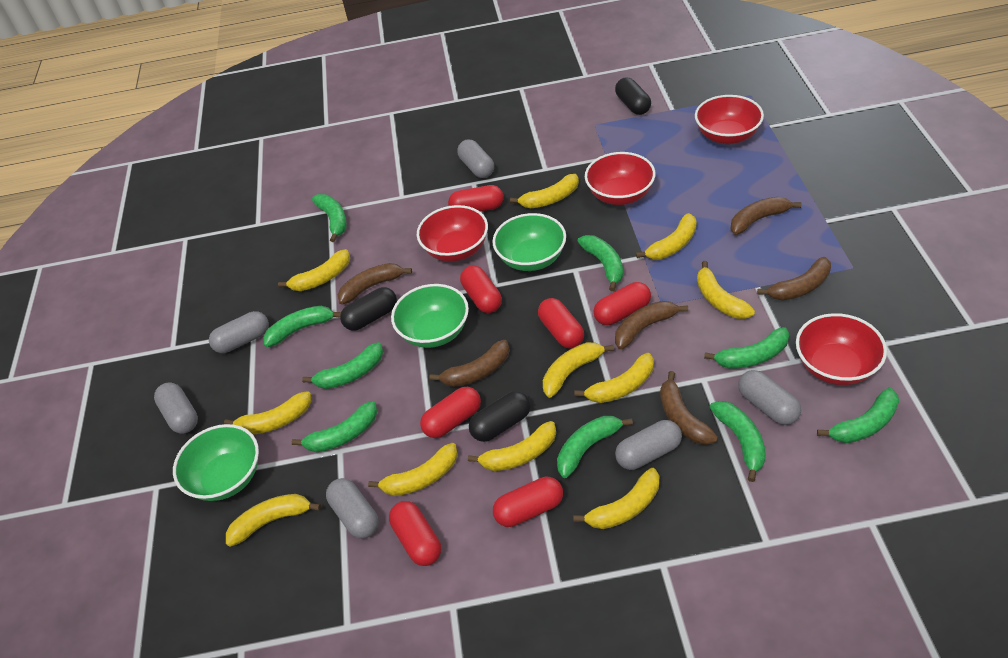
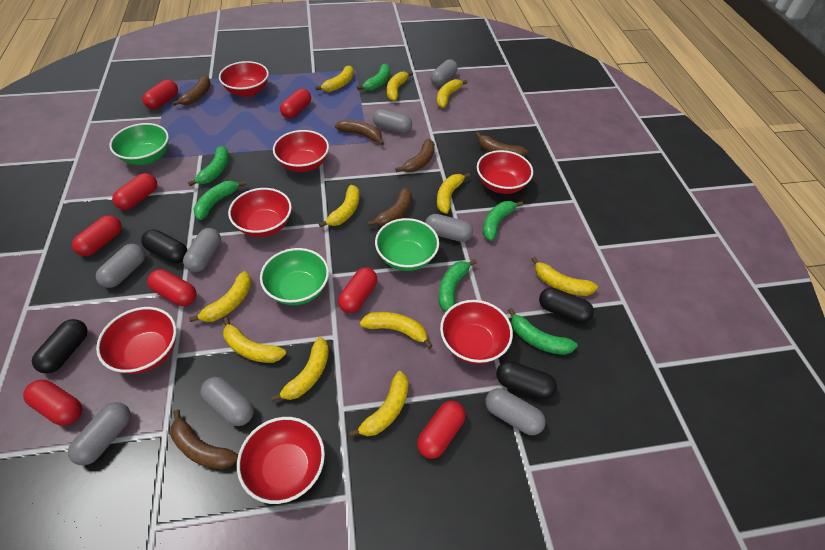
black capsule: 3 -> 4
green banana: 9 -> 6
grey capsule: 6 -> 8
red bowl: 4 -> 7
red capsule: 7 -> 8

